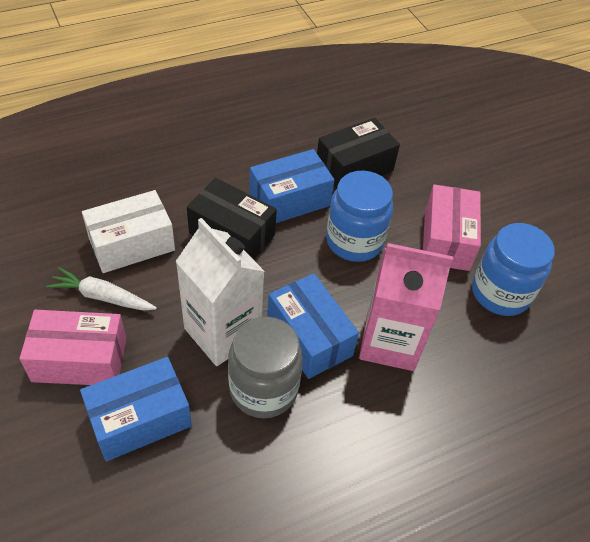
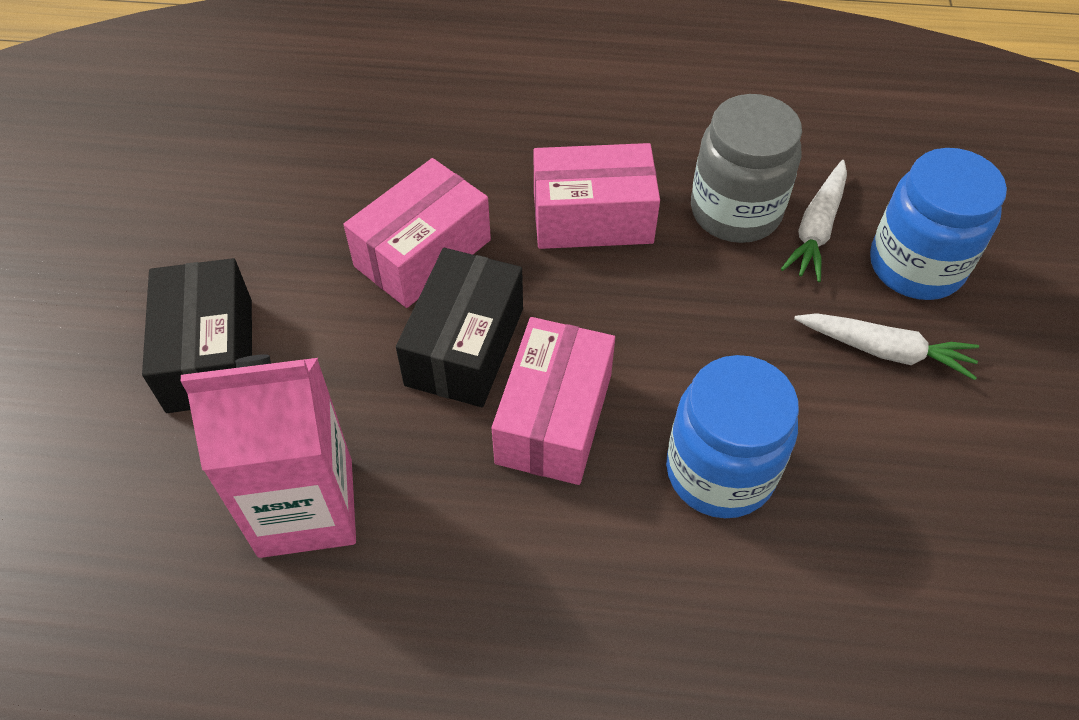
blue box: 3 -> 0
pink box: 2 -> 3
white box: 1 -> 0
white carrot: 1 -> 2
white carton: 1 -> 0

